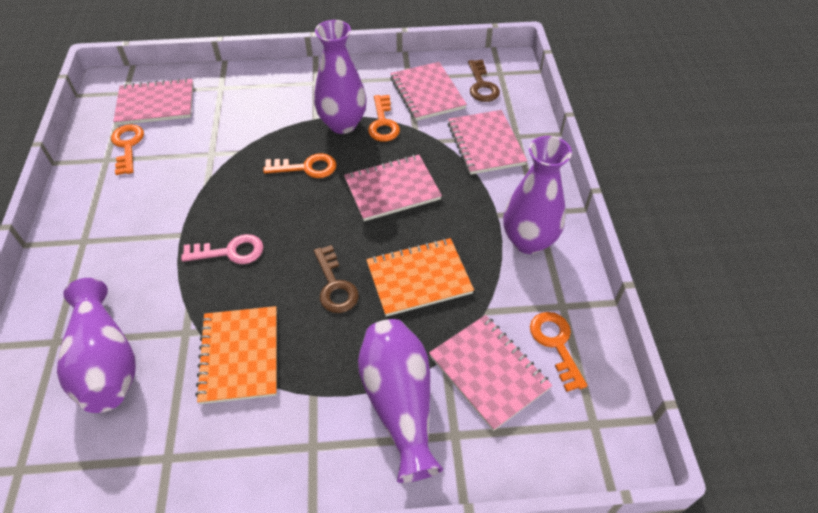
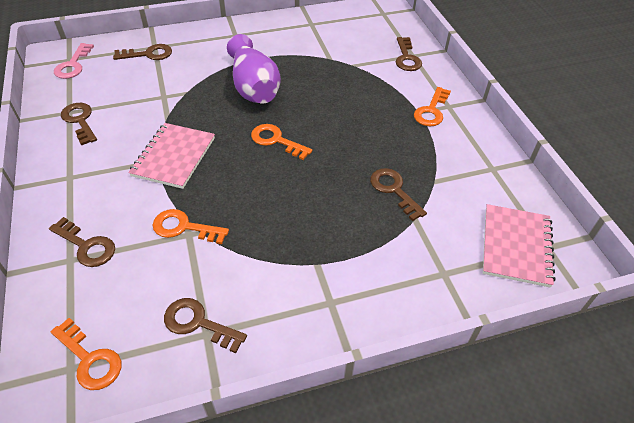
brown key: 2 -> 6
orange notebook: 2 -> 0
pink notebook: 5 -> 2
purple vase: 4 -> 1

